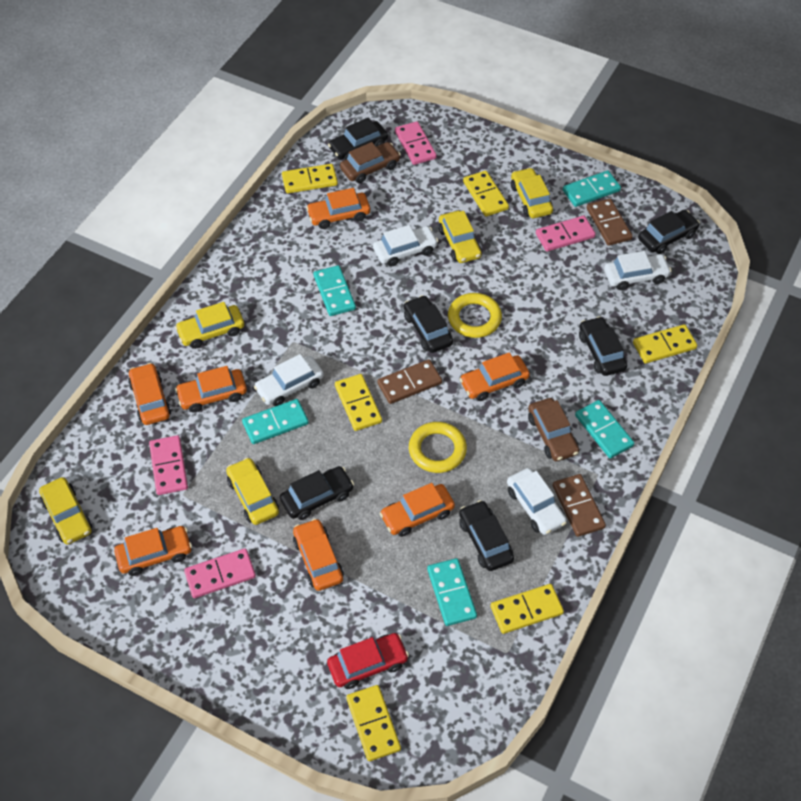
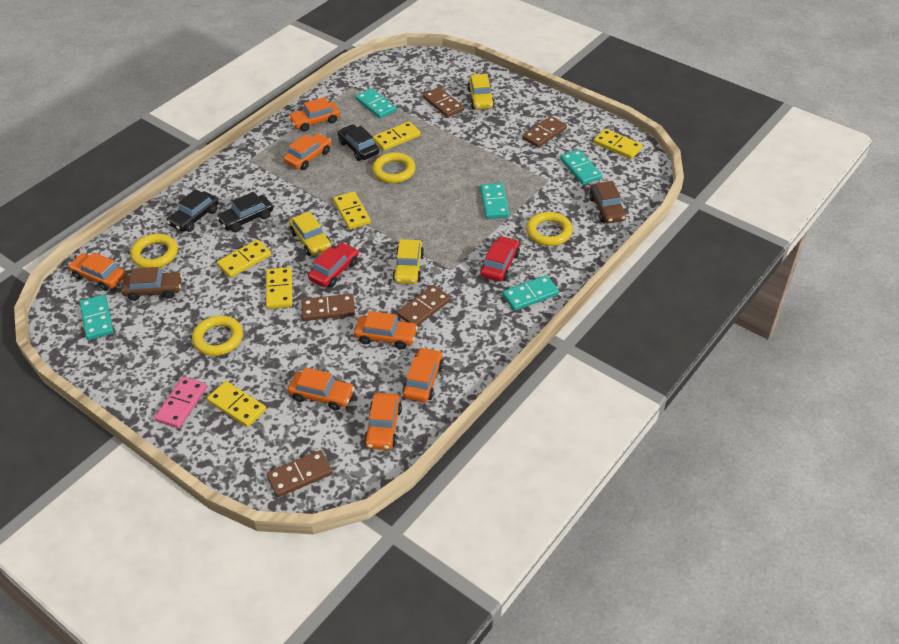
black car: 6 -> 3
brown domino: 3 -> 5
pink domino: 4 -> 1
red car: 1 -> 2
white car: 4 -> 0
yellow car: 5 -> 3
yellow ring: 2 -> 4

